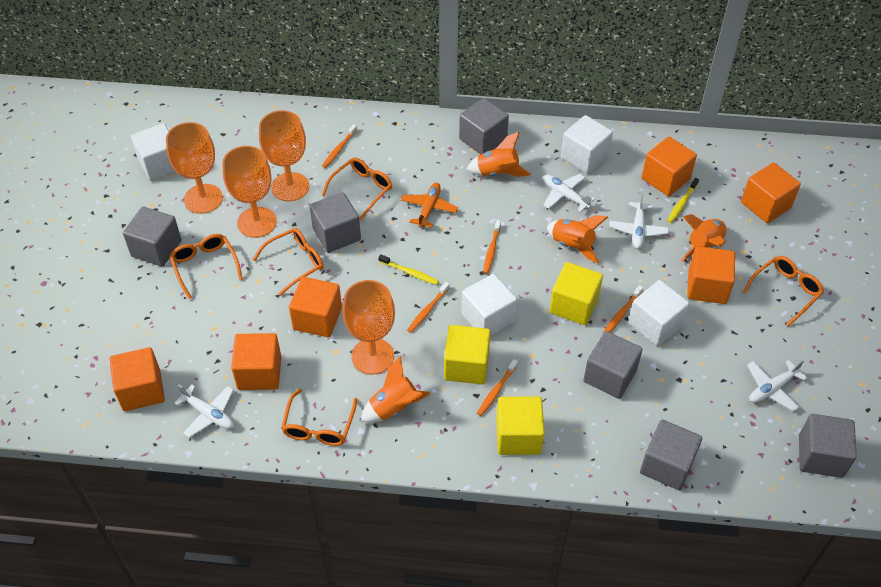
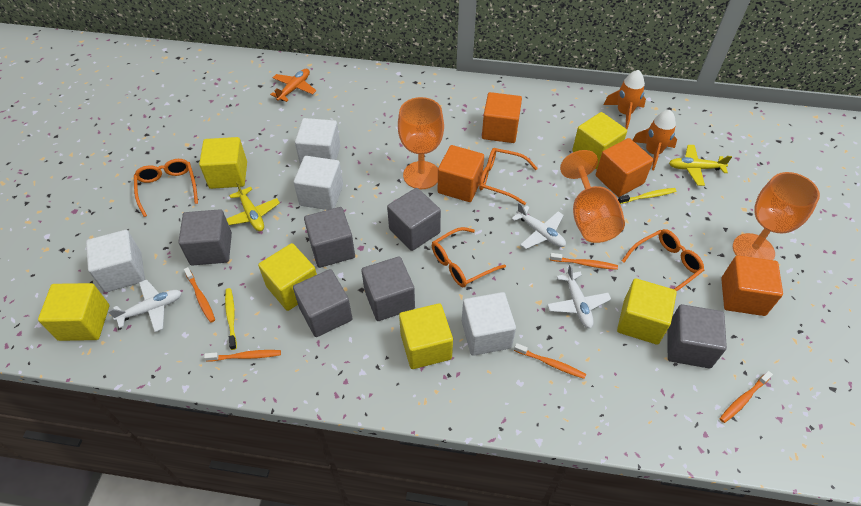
orange cube: 6 -> 4
orange glasses: 5 -> 4
orange goblet: 4 -> 3
orange rocket: 4 -> 2
white plane: 4 -> 3
yellow cube: 3 -> 6
yellow plane: 0 -> 2

